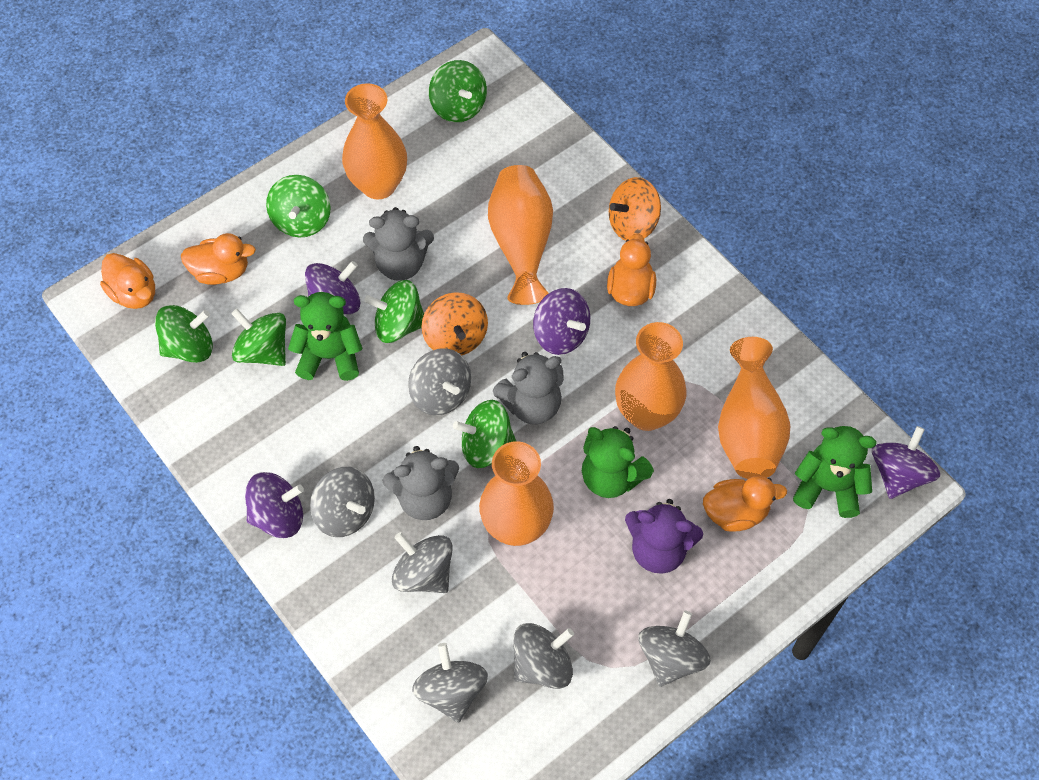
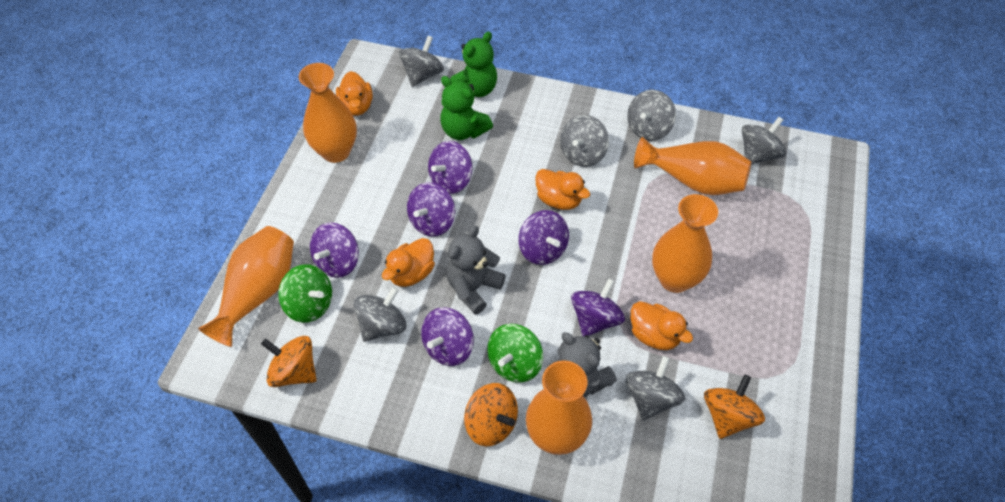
green spinning top: 6 -> 2
green teddy bear: 3 -> 2
grey teddy bear: 3 -> 2
orange spinning top: 2 -> 3
purple spinning top: 4 -> 6
purple teddy bear: 1 -> 0

